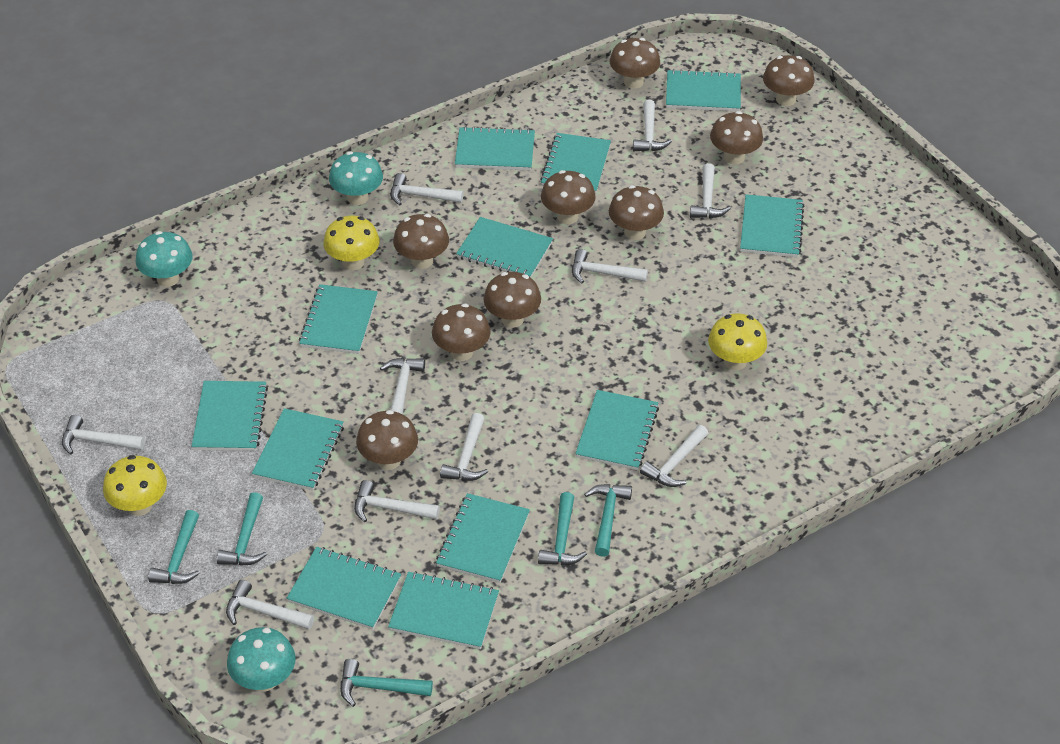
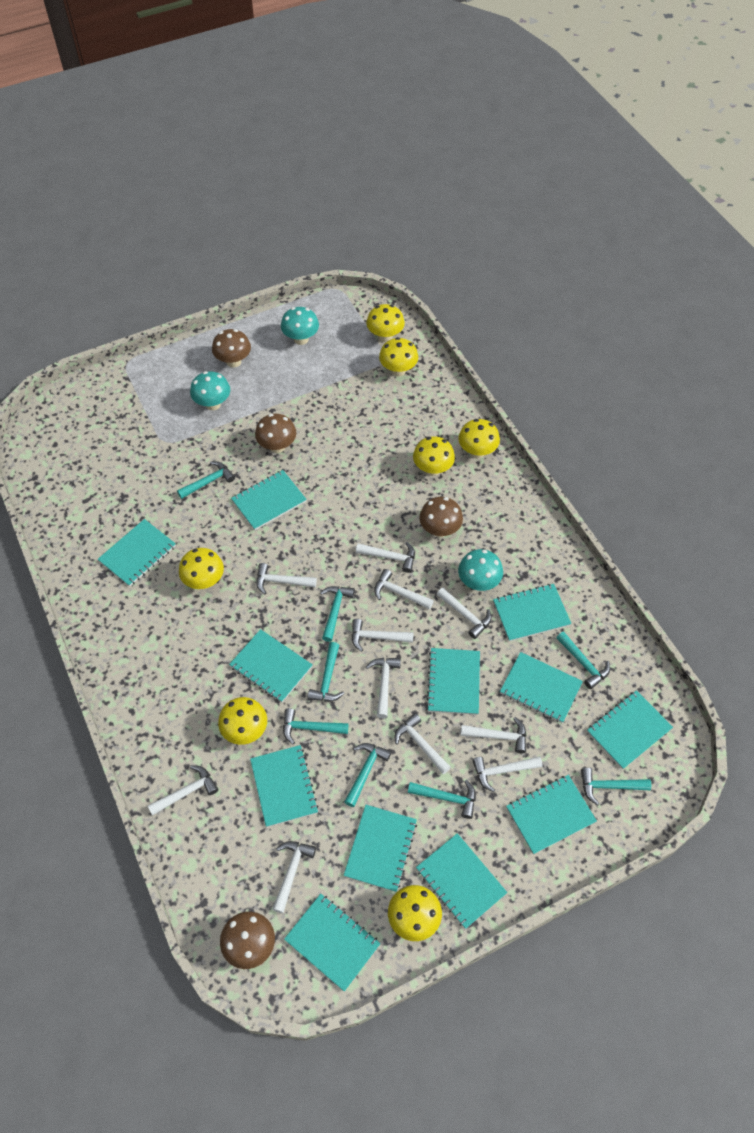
brown mushroom: 9 -> 4
turquoise hammer: 5 -> 8
white hammer: 10 -> 11
yellow mushroom: 3 -> 7

